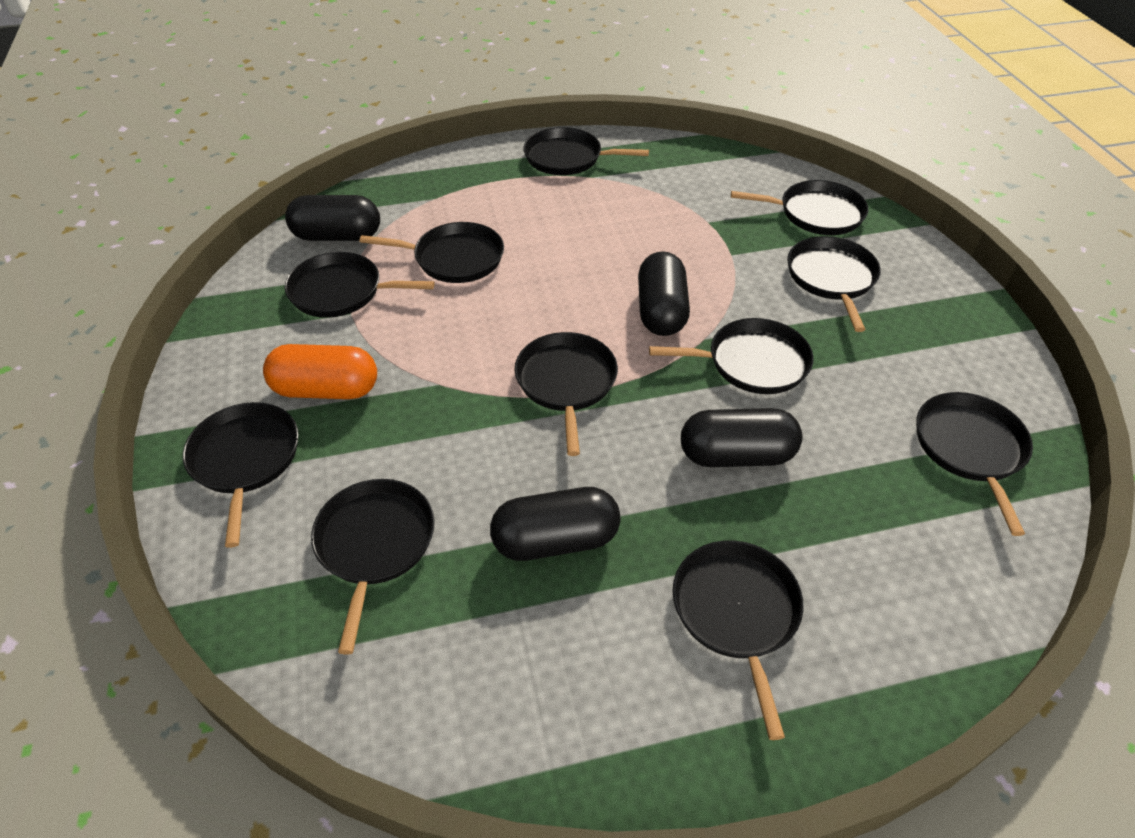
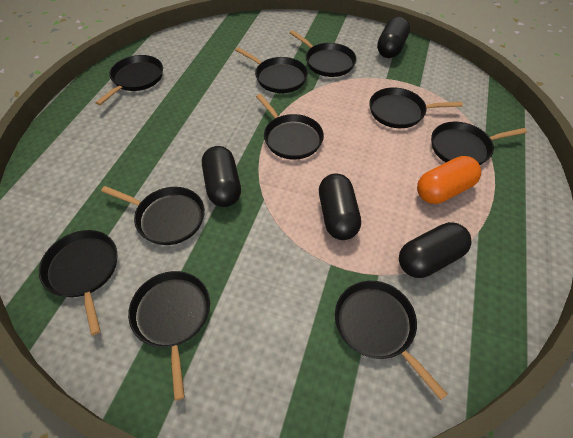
black pan: 11 -> 10

